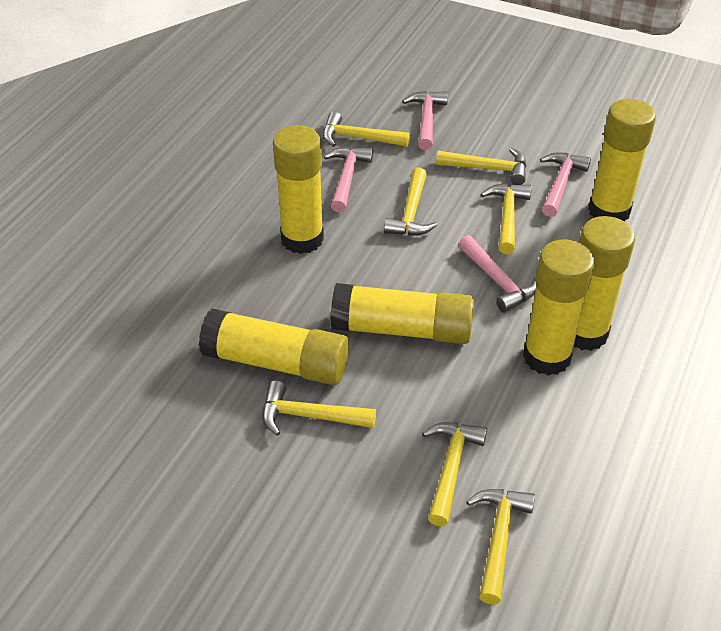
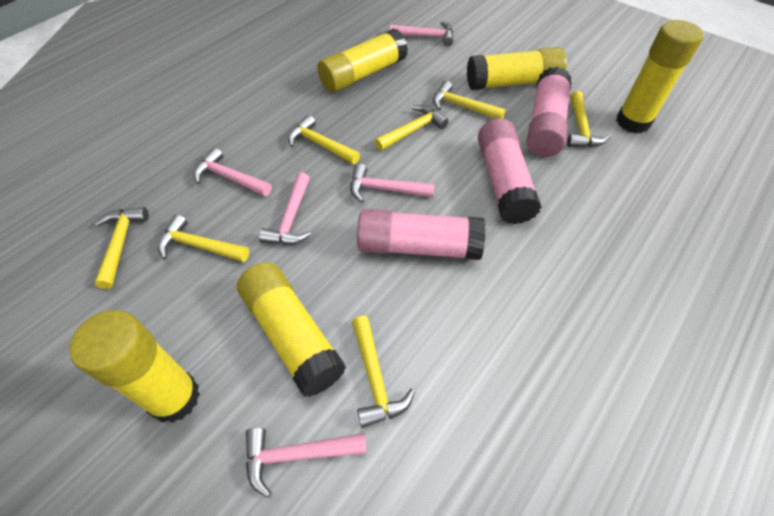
pink glue stick: 0 -> 3
pink hammer: 4 -> 5
yellow glue stick: 6 -> 5

